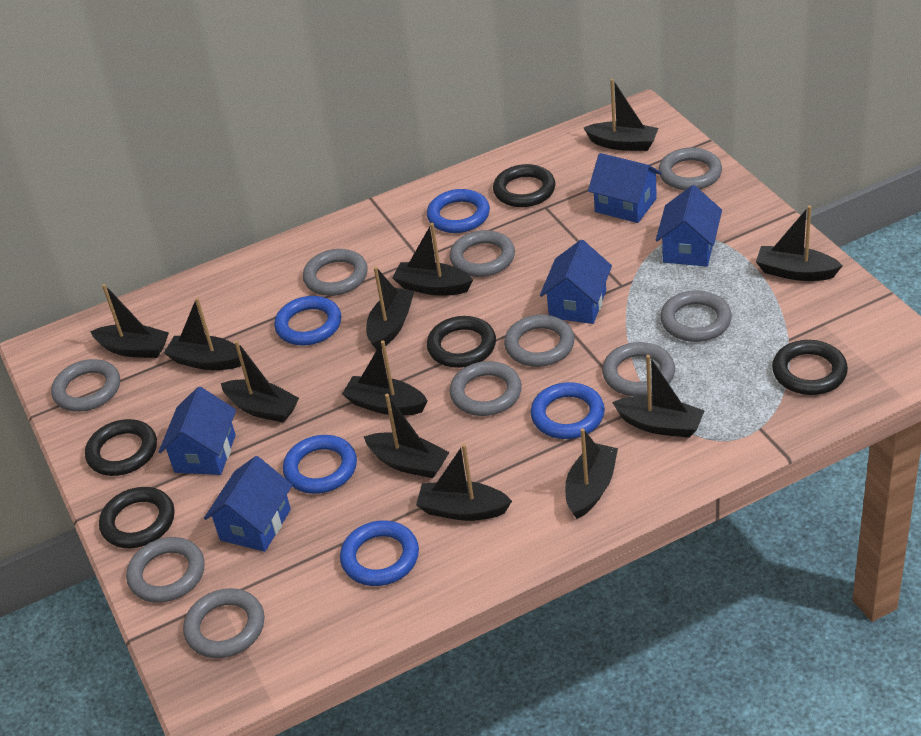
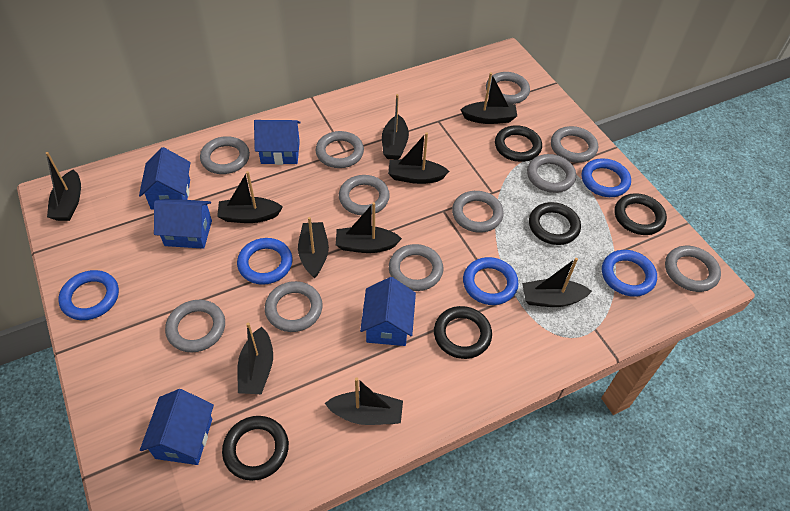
black boat: 12 -> 10
grey ring: 10 -> 11

